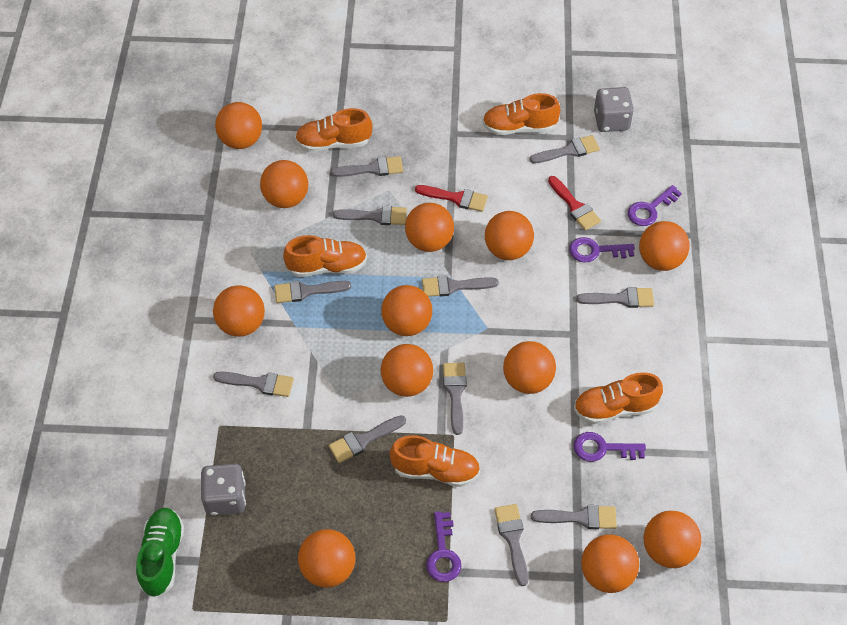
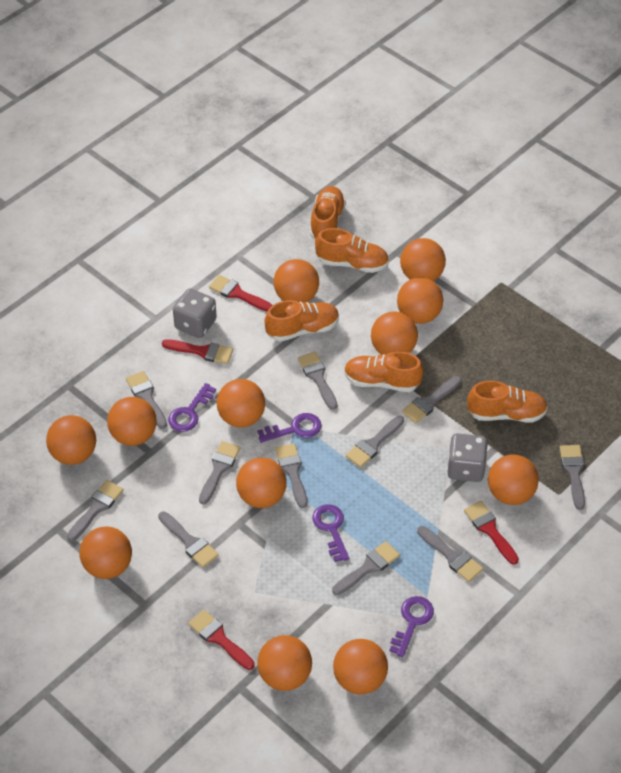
green shoe: 1 -> 0
red brush: 2 -> 4

